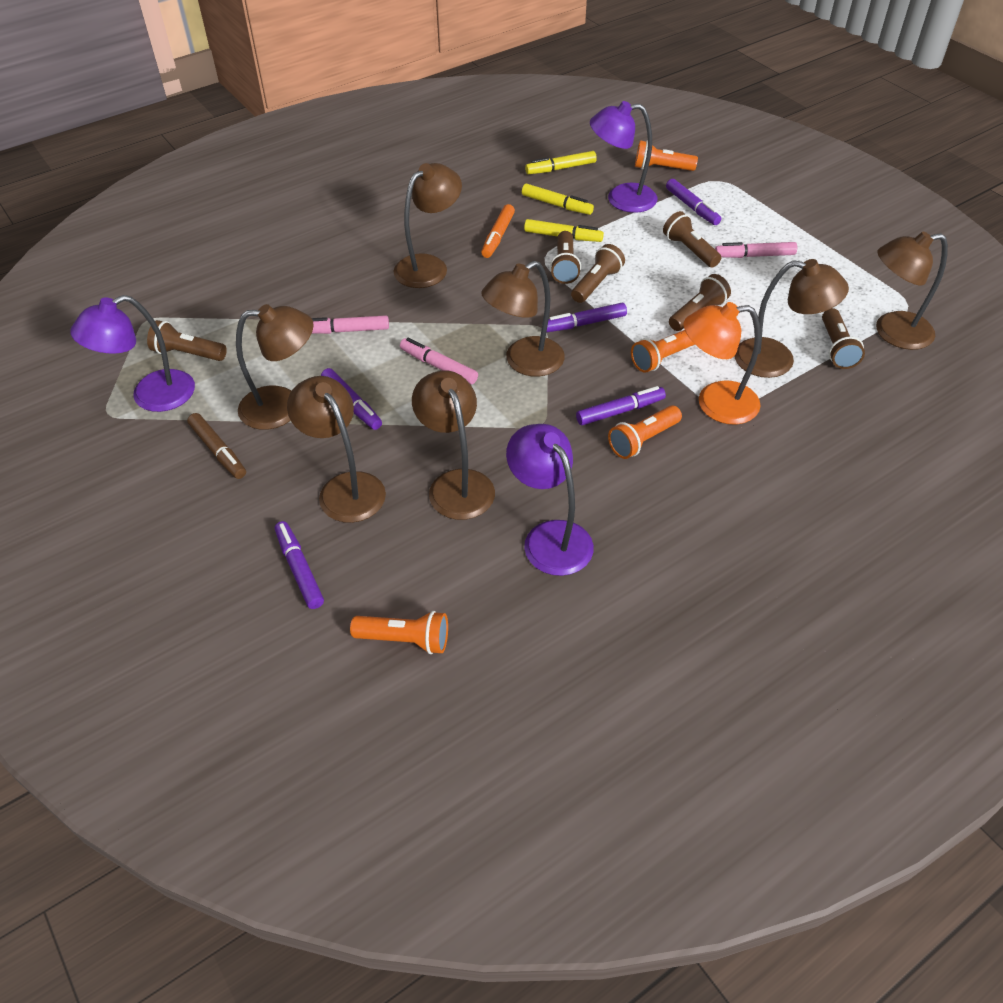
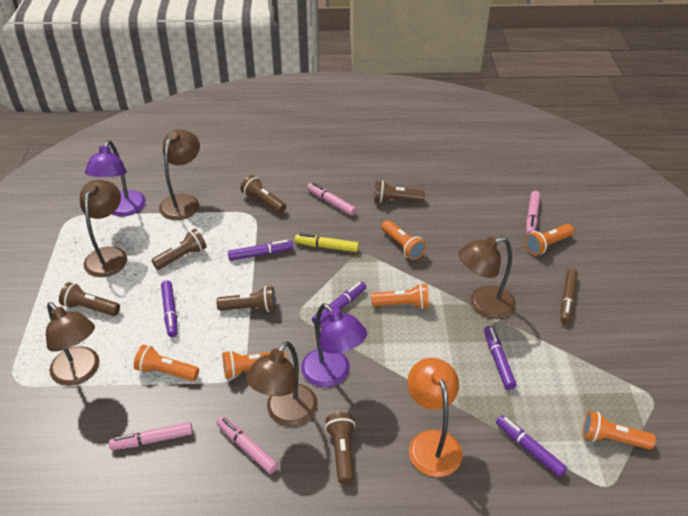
brown lamp: 7 -> 5
orange flashlight: 4 -> 6
orange marker: 1 -> 0
pink marker: 3 -> 4
purple lamp: 3 -> 2
yellow marker: 3 -> 1

